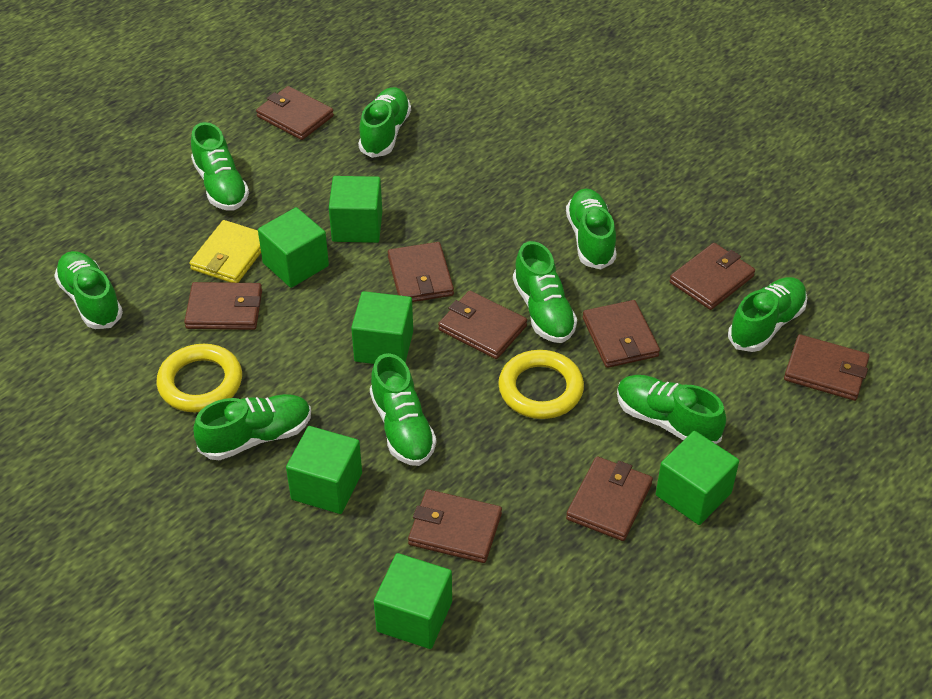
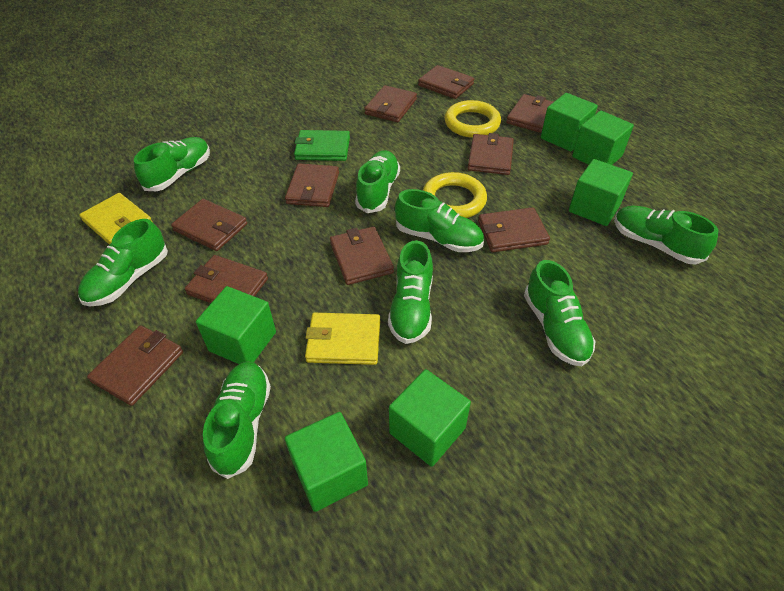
brown wallet: 9 -> 10
green shoe: 9 -> 8
green wallet: 0 -> 1
yellow wallet: 1 -> 2

